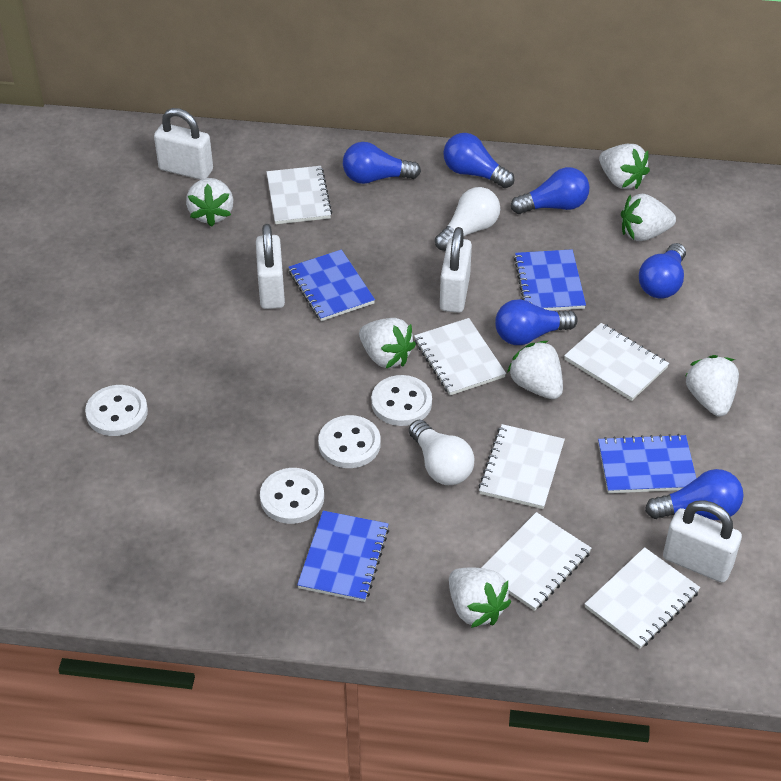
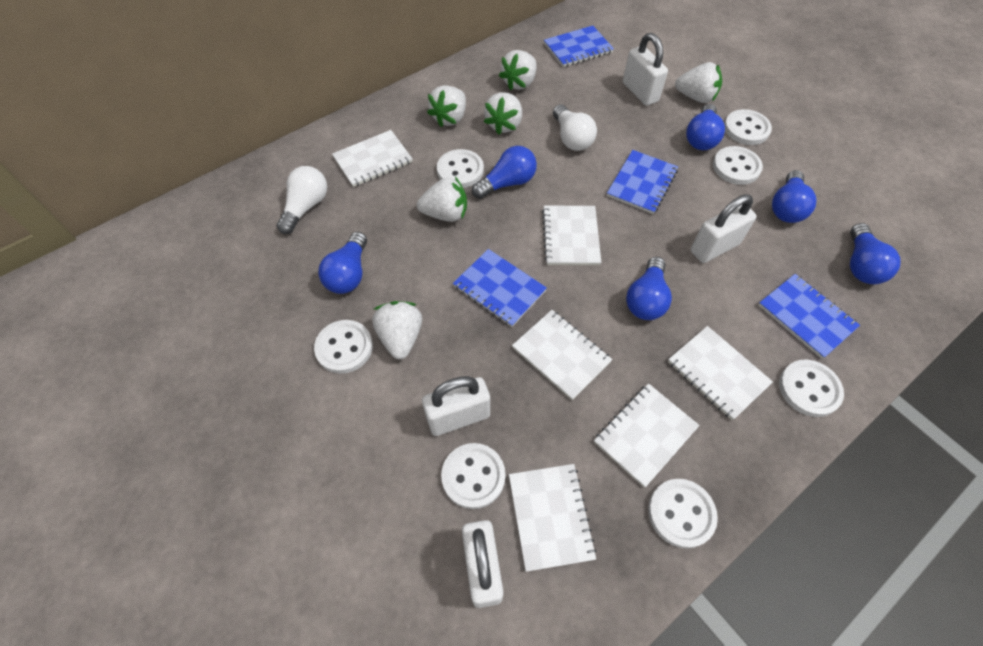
white button: 4 -> 7
white strawberry: 7 -> 6

